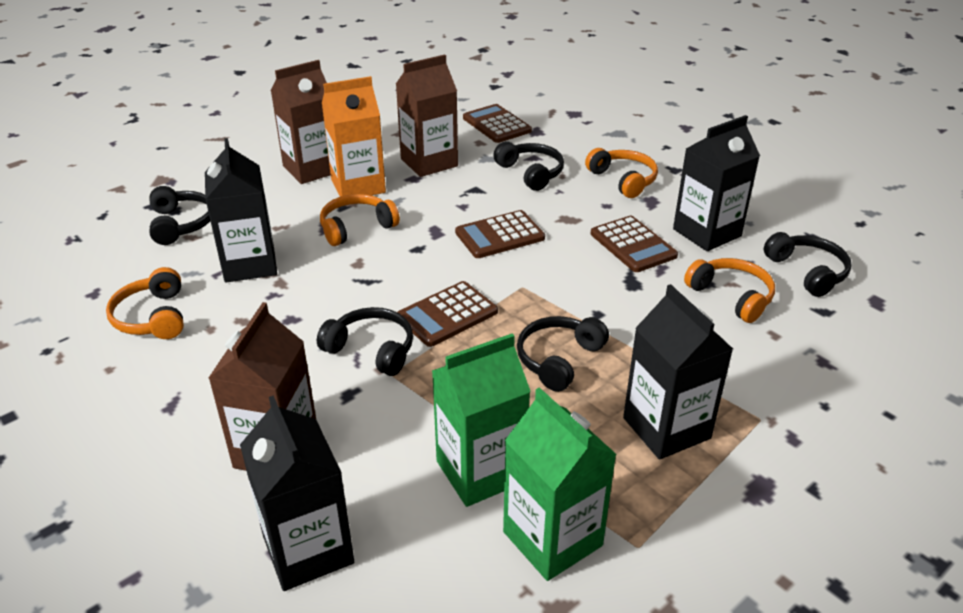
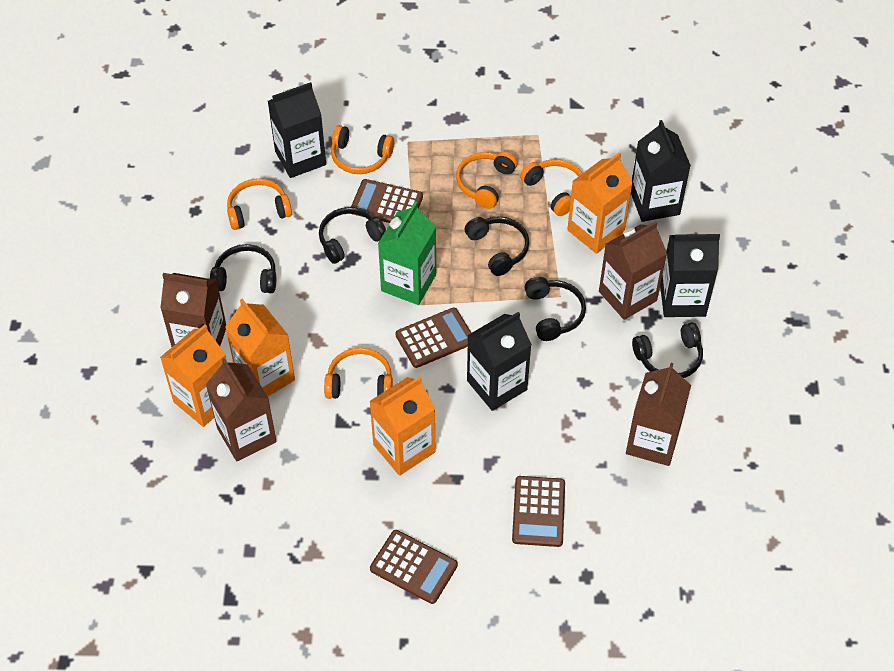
brown carton: 3 -> 4
green carton: 2 -> 1
orange carton: 1 -> 4
orange headphones: 4 -> 5

